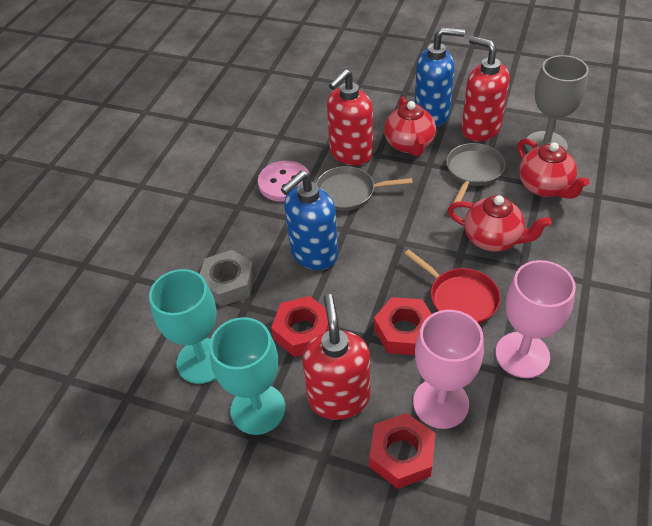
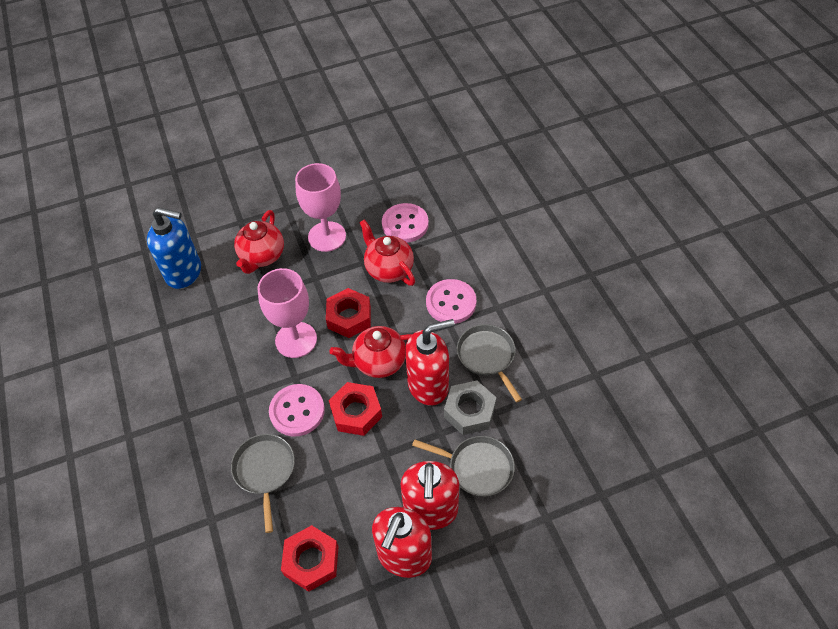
blue soap dispenser: 2 -> 1
grey goblet: 1 -> 0
grey pan: 2 -> 3
pink button: 1 -> 3
red pan: 1 -> 0
turquoise goblet: 2 -> 0

